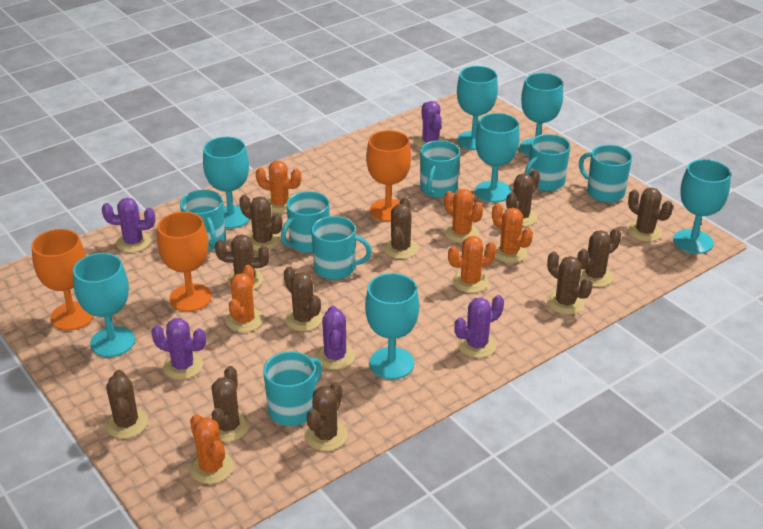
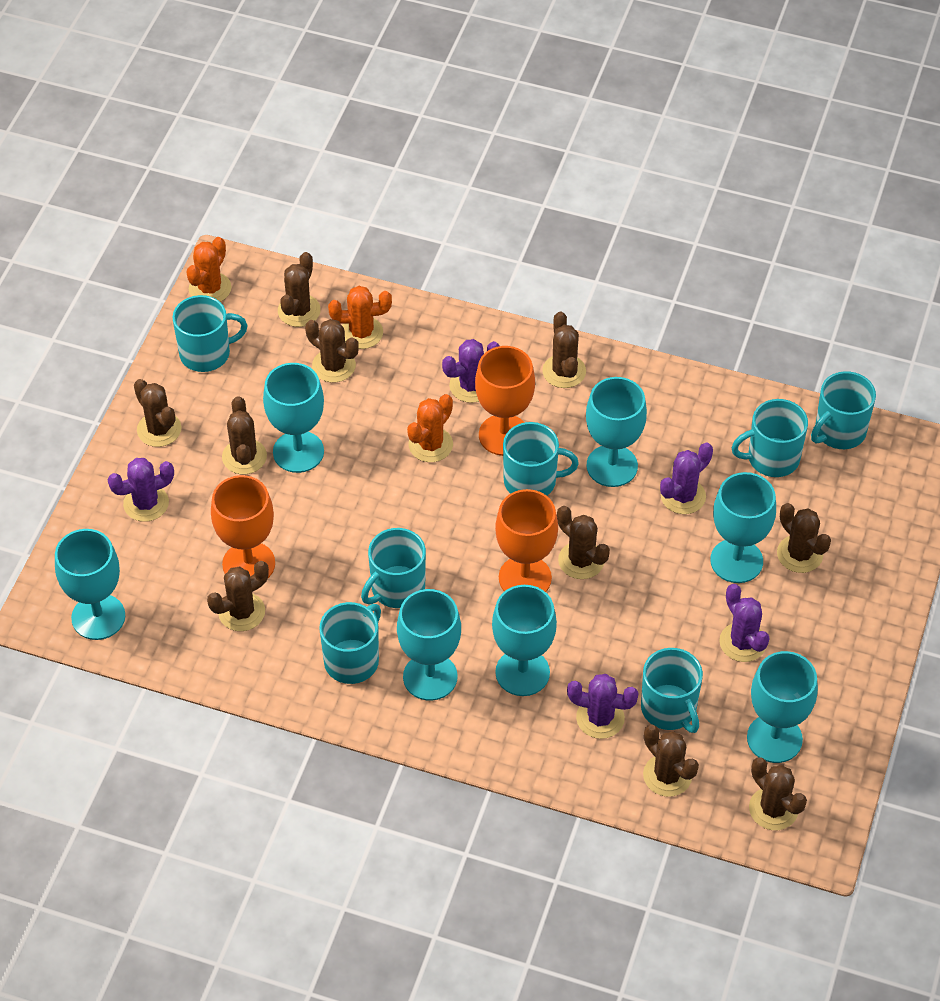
brown cactus: 11 -> 10
orange cactus: 6 -> 3

